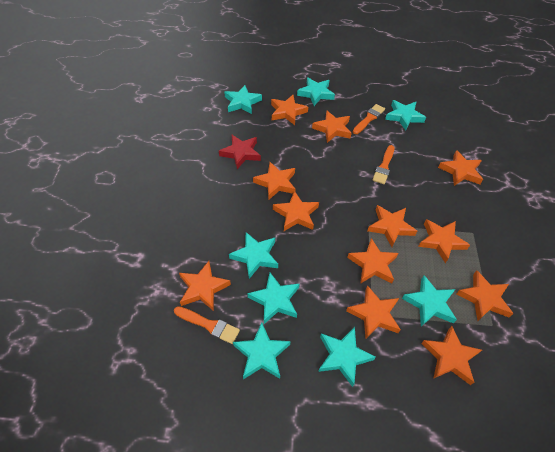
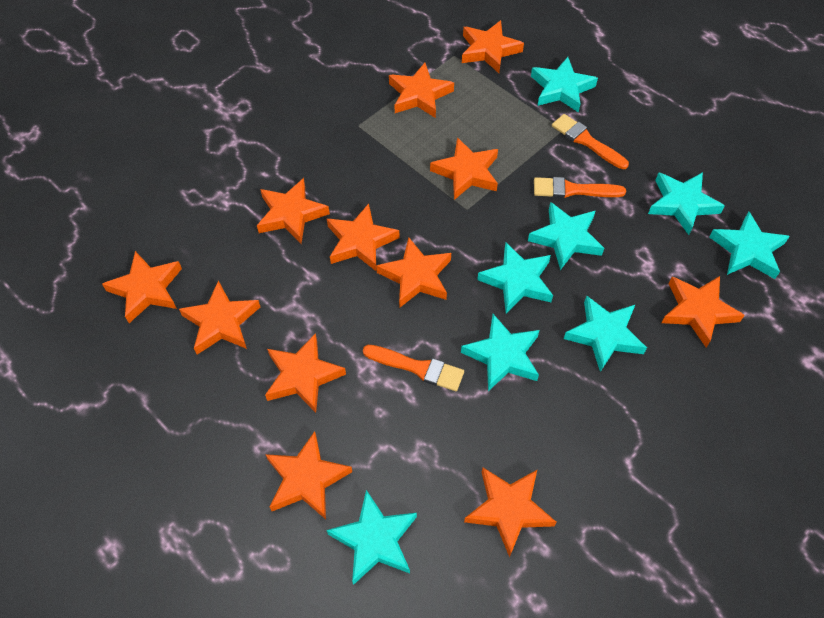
red star: 1 -> 0

